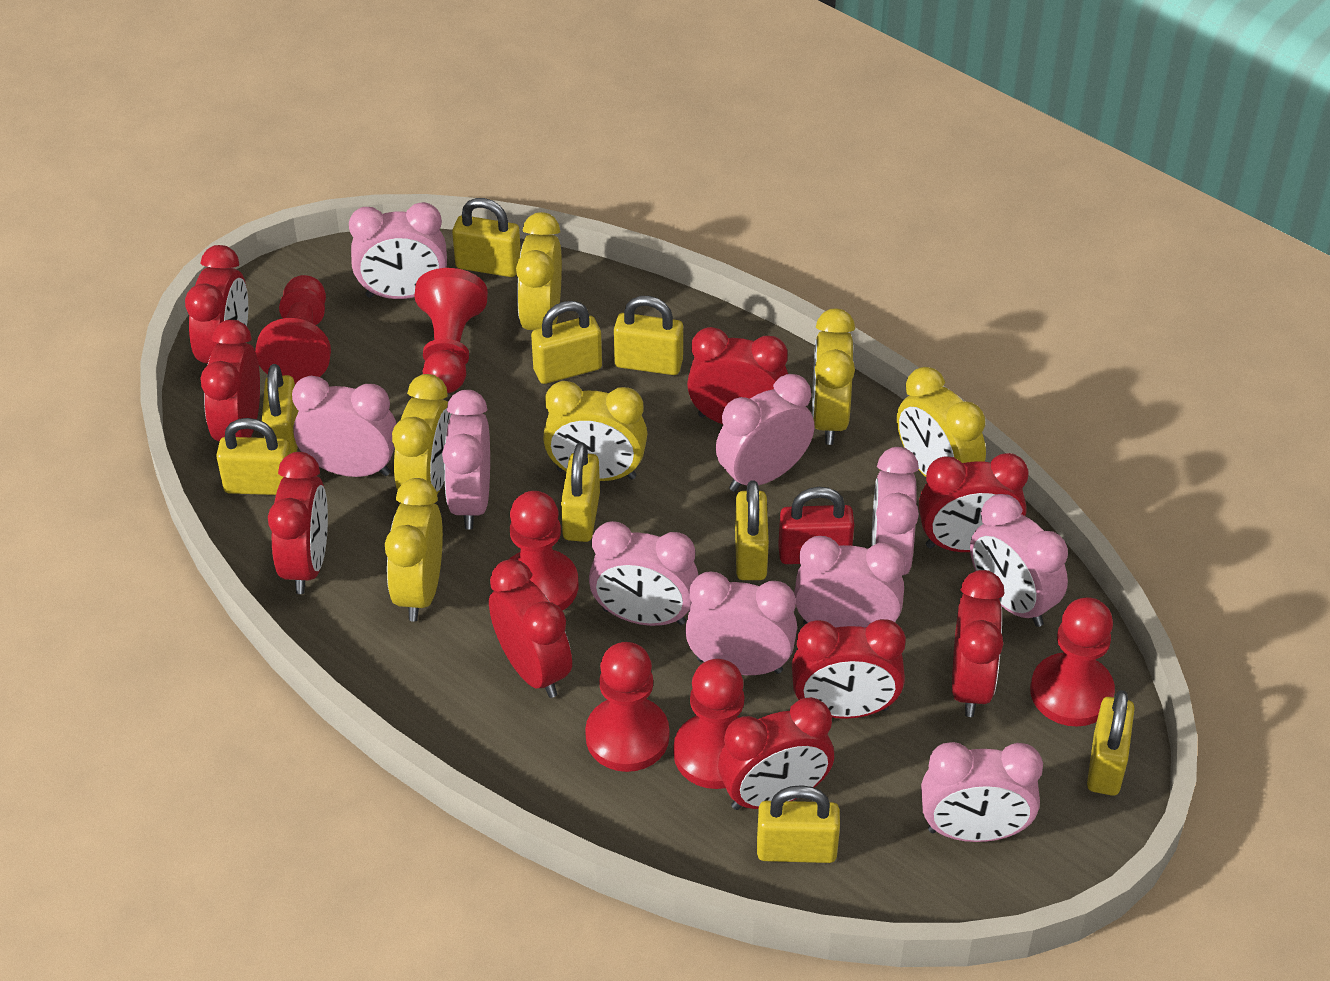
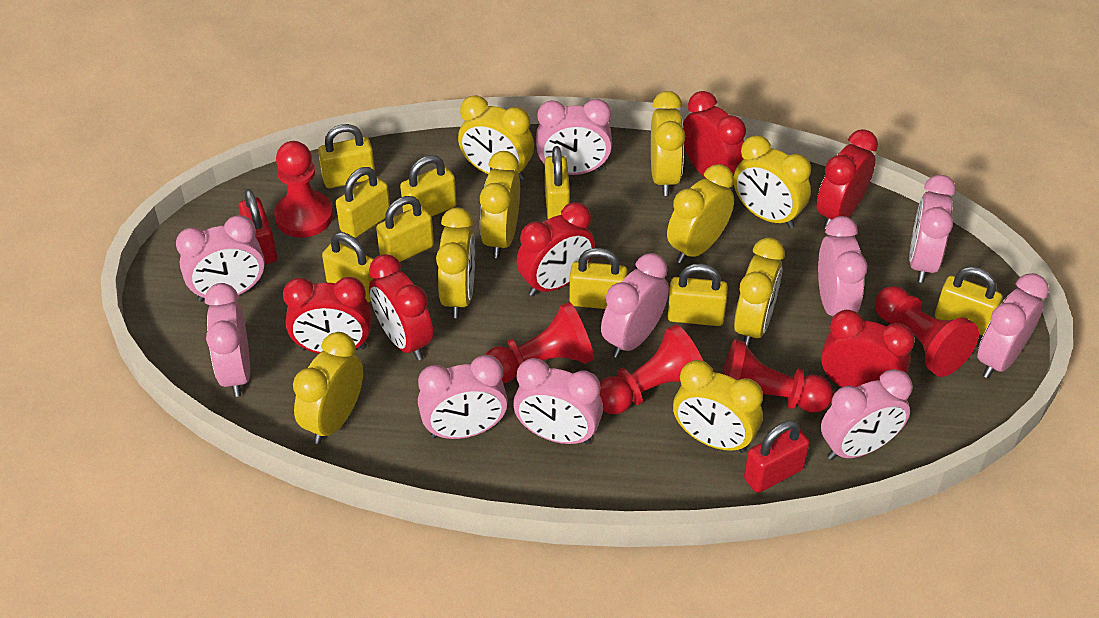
red clock: 9 -> 6
red padlock: 1 -> 2
red pawn: 6 -> 5
yellow clock: 6 -> 9

